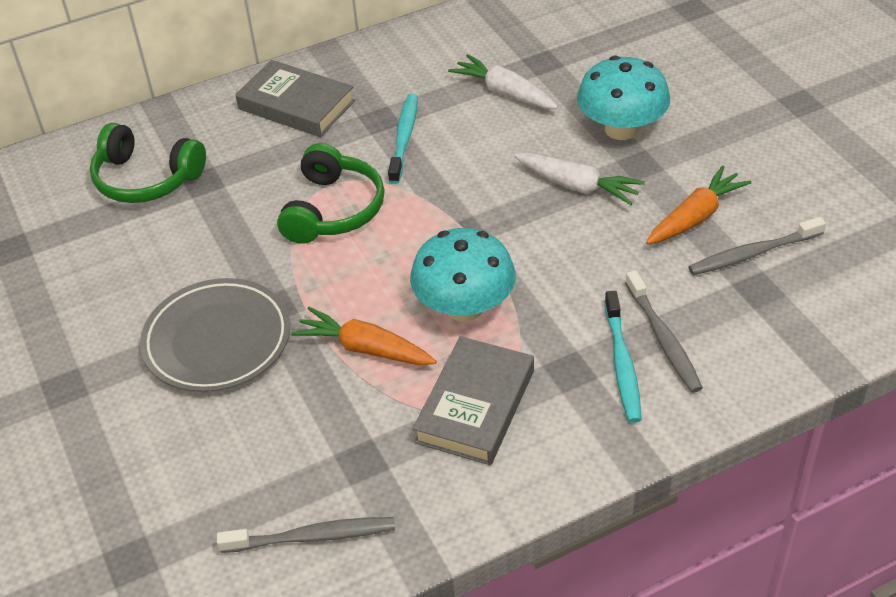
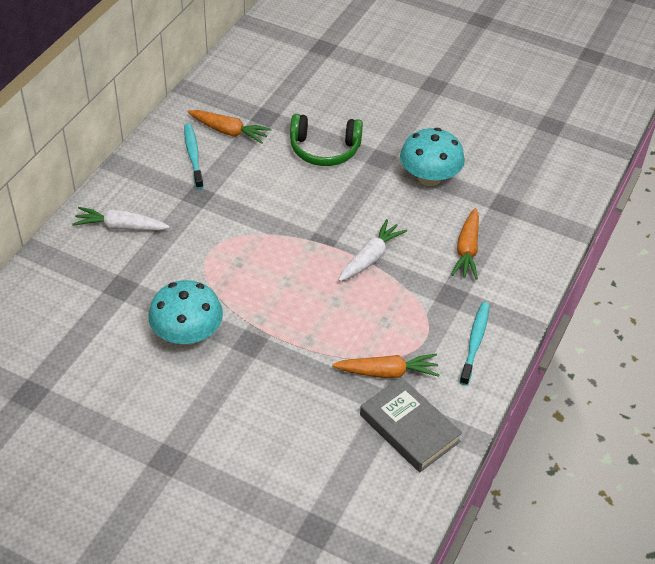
green headphones: 2 -> 1
grey book: 2 -> 1
grey plate: 1 -> 0
grey toothbrush: 3 -> 0
orange carrot: 2 -> 3

